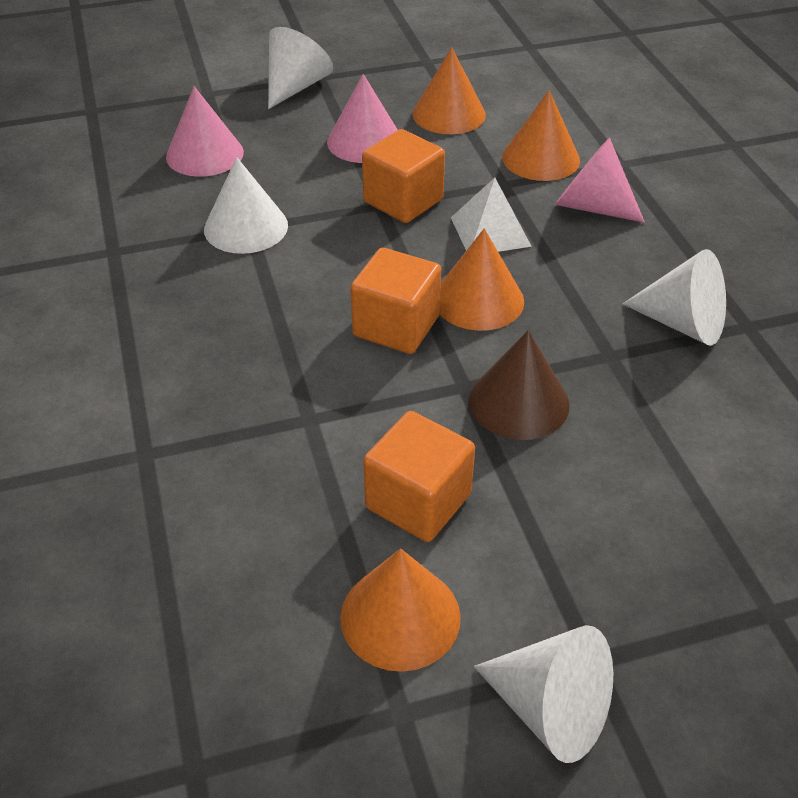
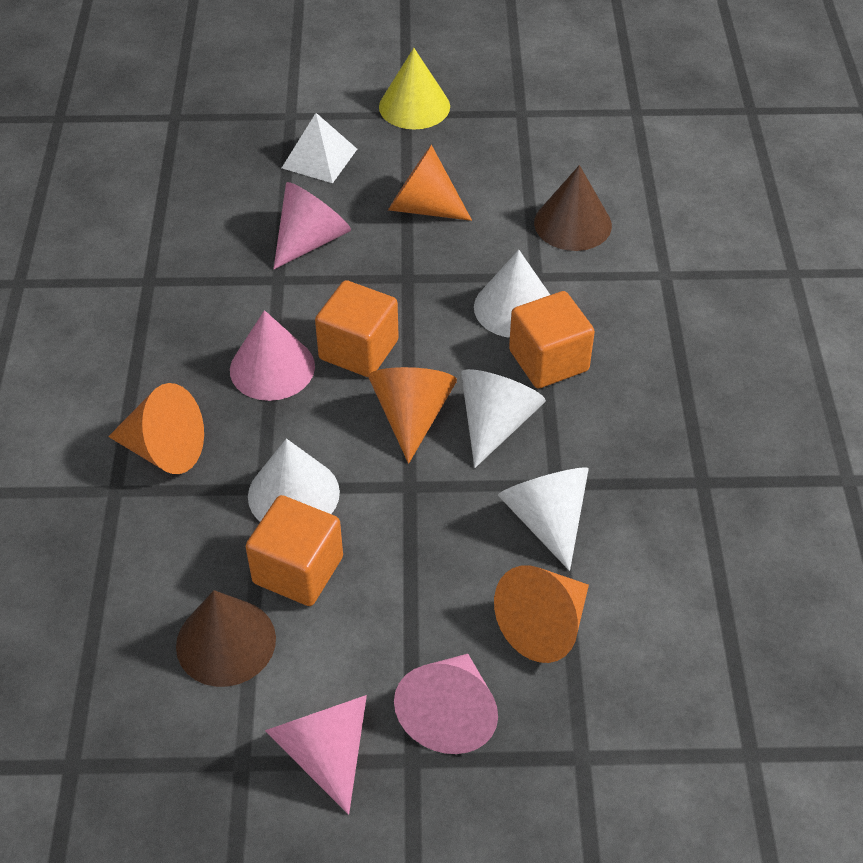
brown cone: 1 -> 2
pink cone: 3 -> 4
yellow cone: 0 -> 1

